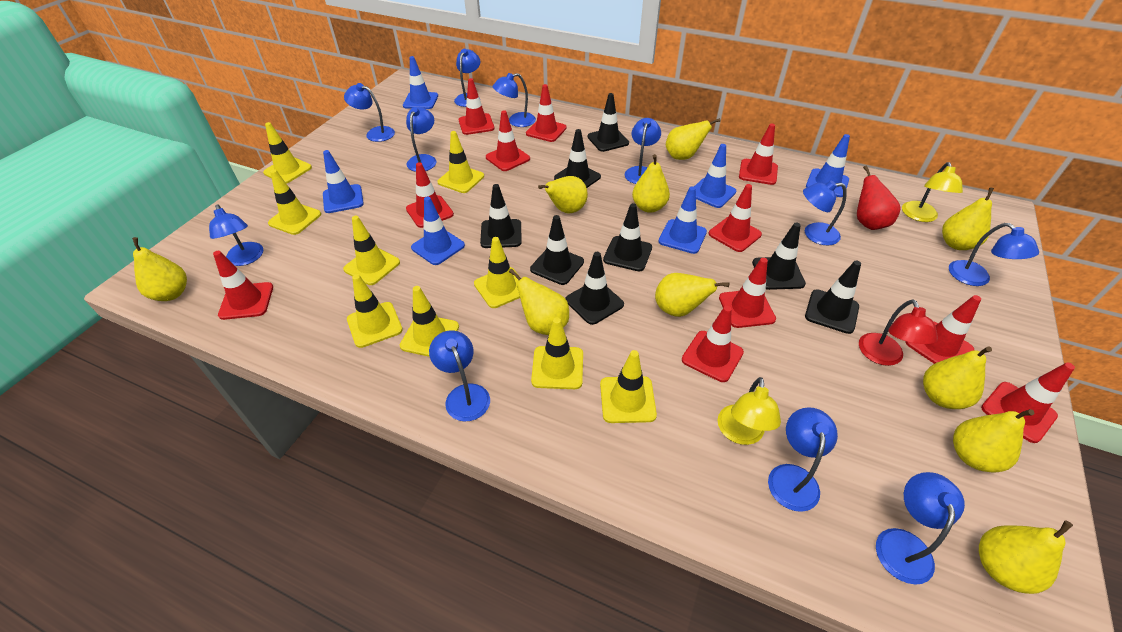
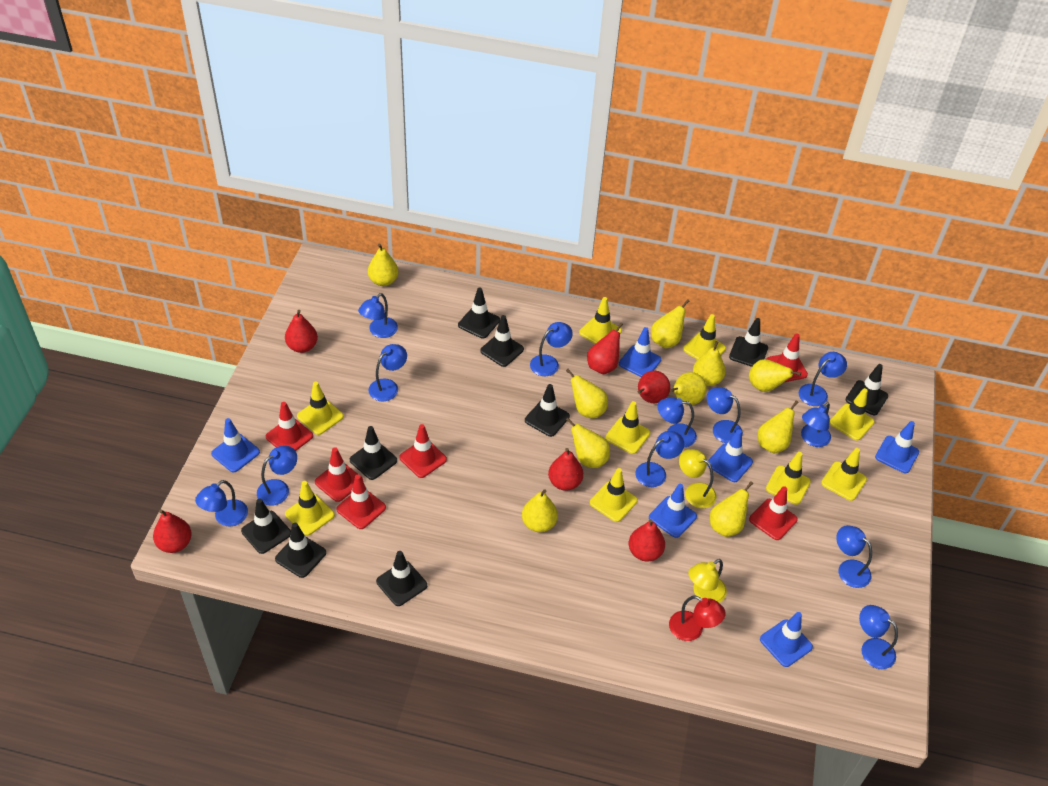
black traffic cone: 8 -> 9
blue lamp: 11 -> 12
red pear: 1 -> 6
red traffic cone: 11 -> 6

